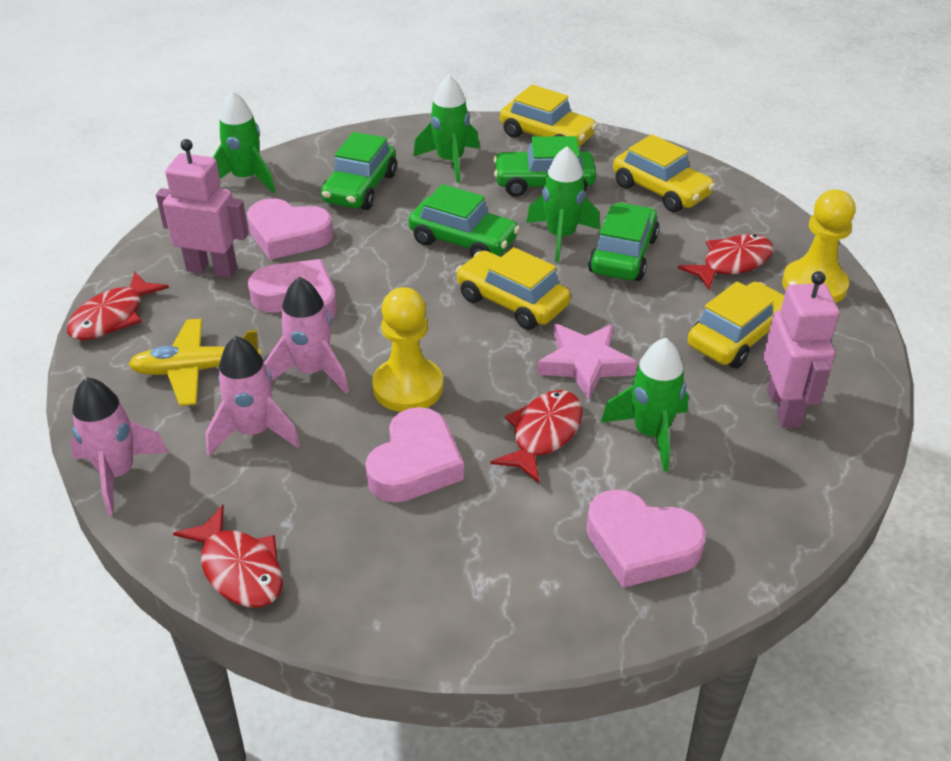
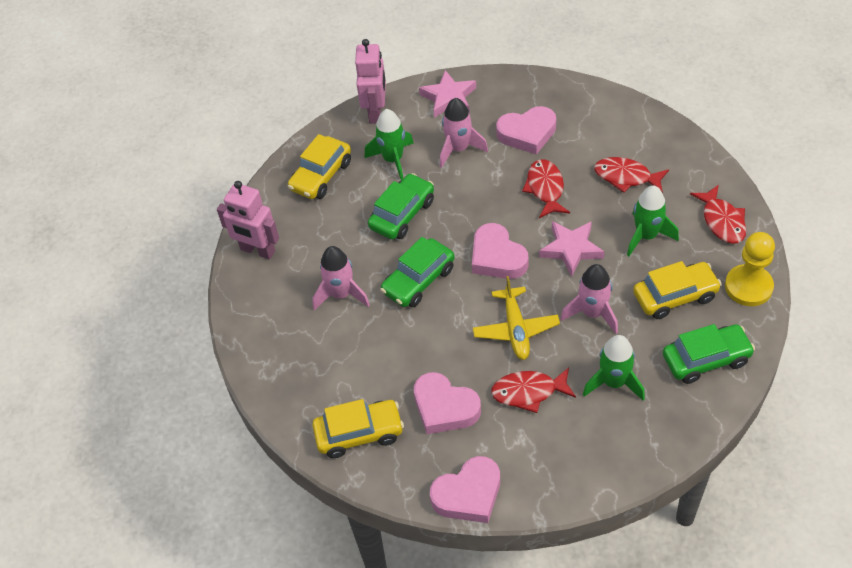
green car: 4 -> 3
green rocket: 4 -> 3
pink star: 1 -> 2
yellow car: 4 -> 3
yellow pawn: 2 -> 1

